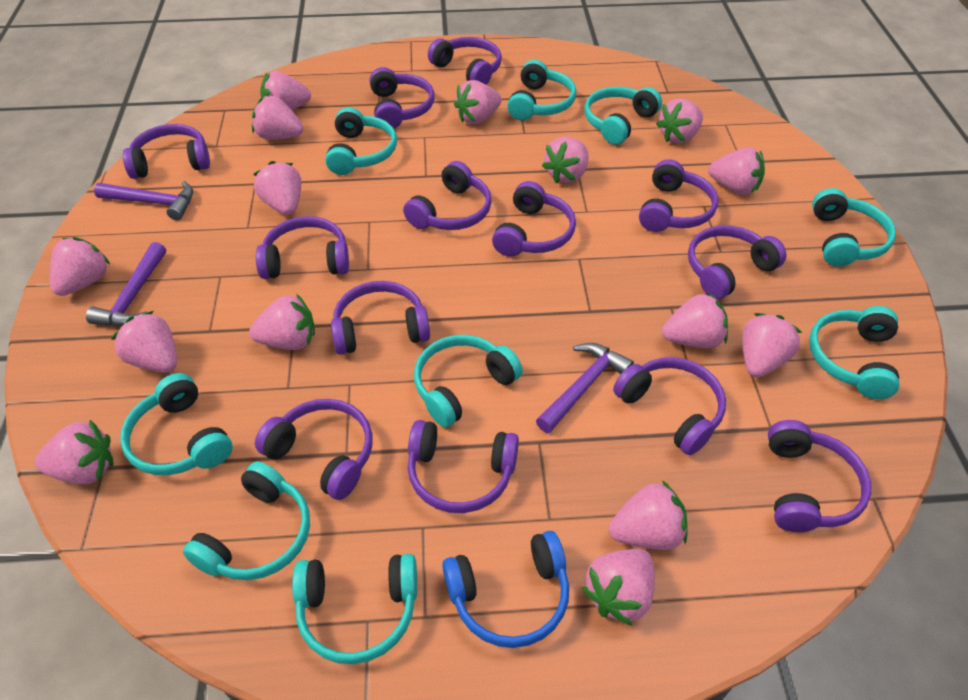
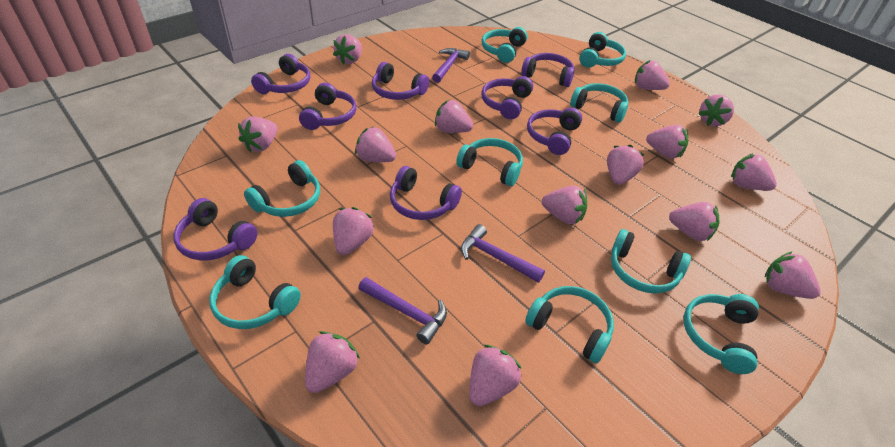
blue headphones: 1 -> 0
purple headphones: 13 -> 8

